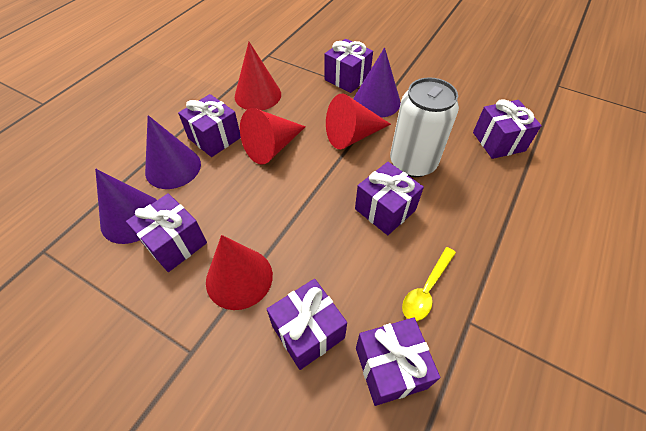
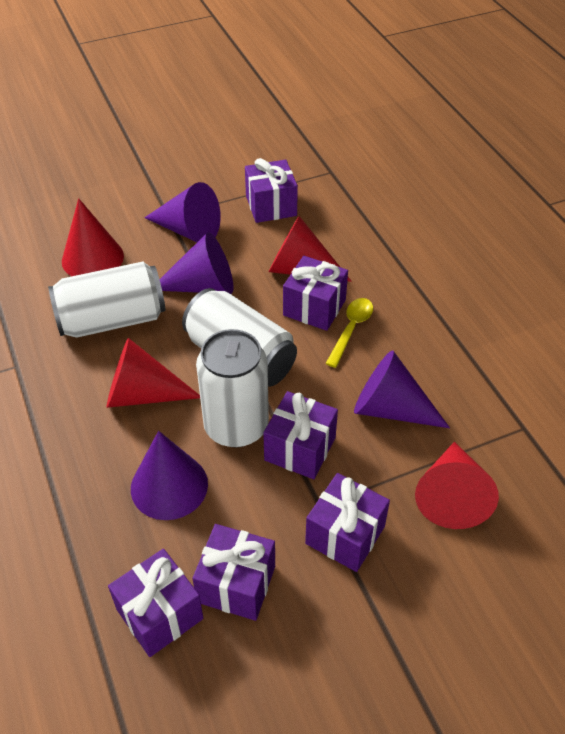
purple cone: 3 -> 4
purple gift: 7 -> 6
white can: 1 -> 3

